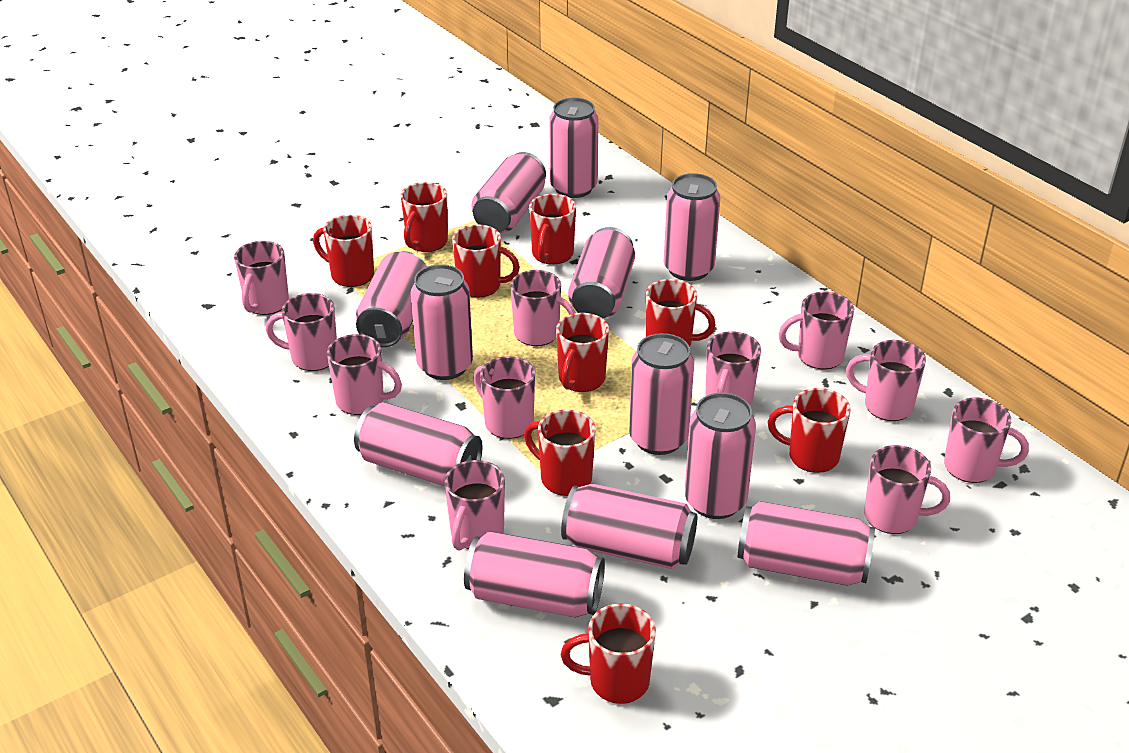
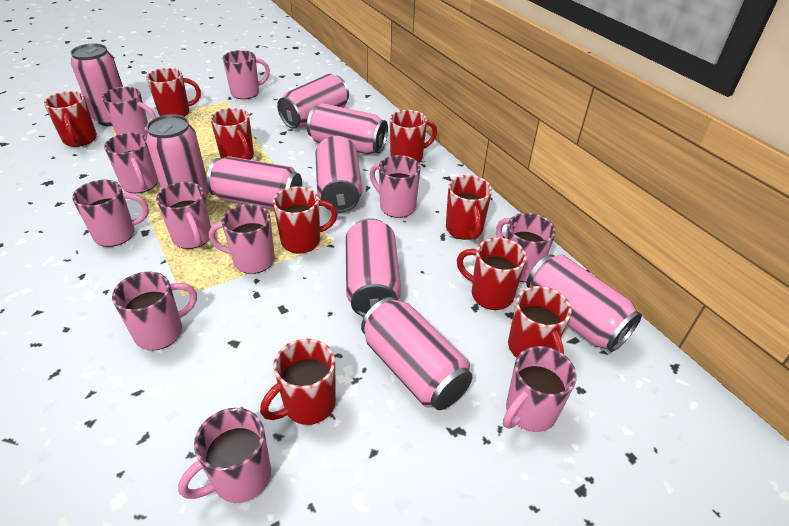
pink can: 12 -> 9

